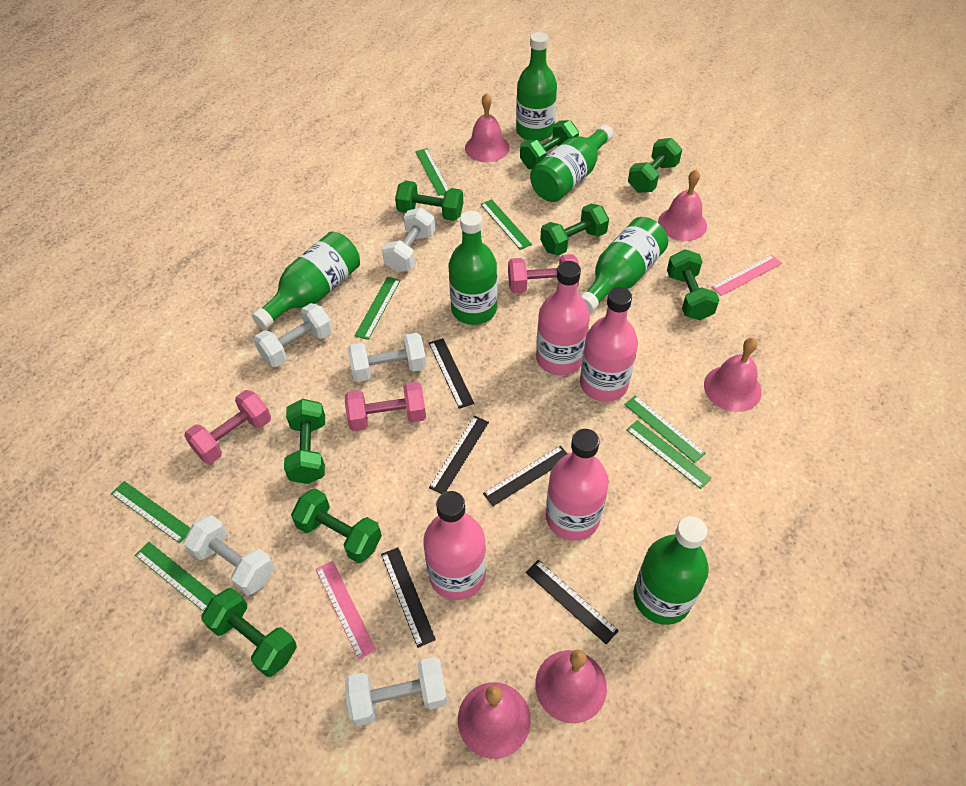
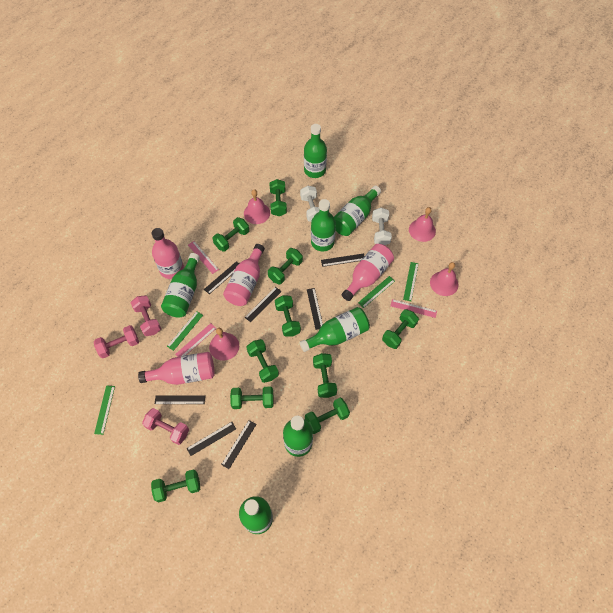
black ruler: 5 -> 7
green bottle: 6 -> 7
green dumbbell: 8 -> 10
green ruler: 7 -> 4
pink bell: 5 -> 4
pink ruler: 2 -> 3
white dumbbell: 5 -> 2

